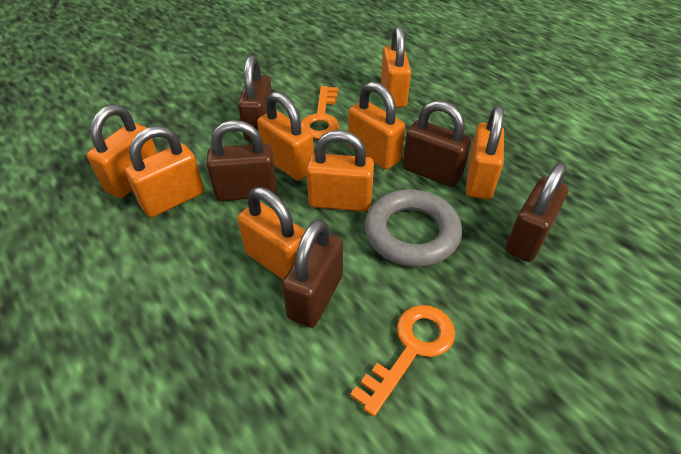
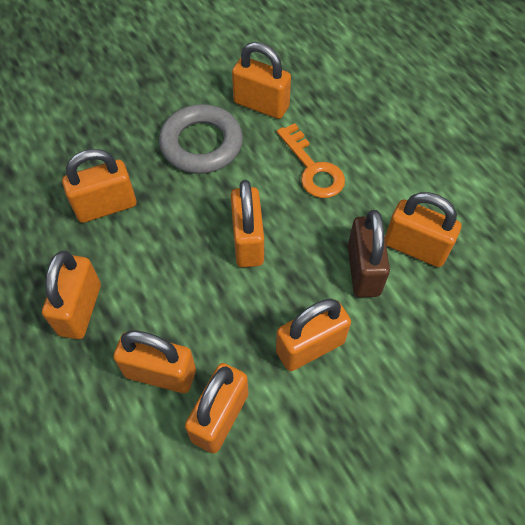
brown padlock: 5 -> 1
orange key: 2 -> 1

